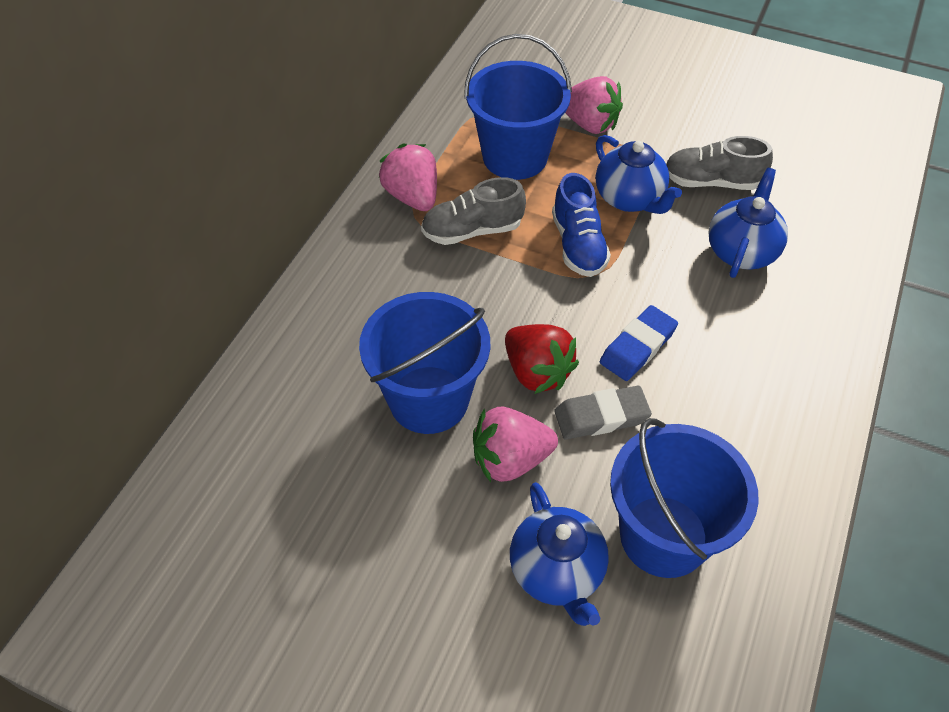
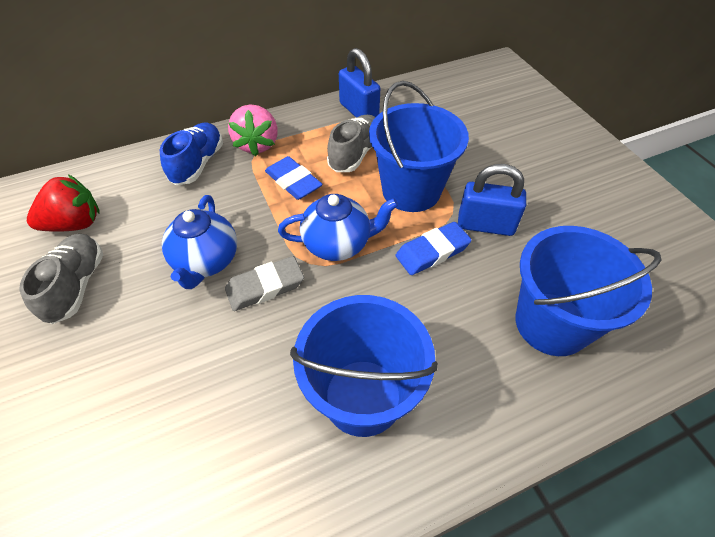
blue eraser: 1 -> 2
blue padlock: 0 -> 2
blue teapot: 3 -> 2
pink strawberry: 3 -> 1

